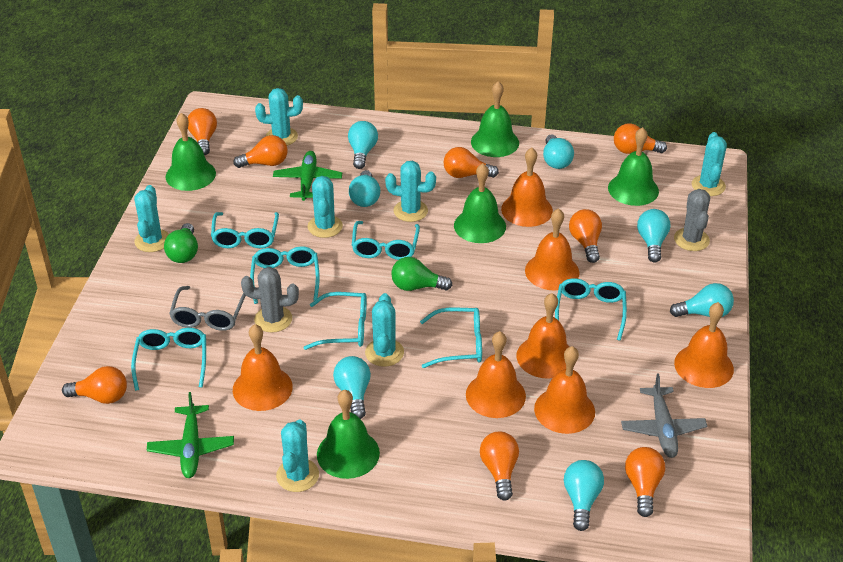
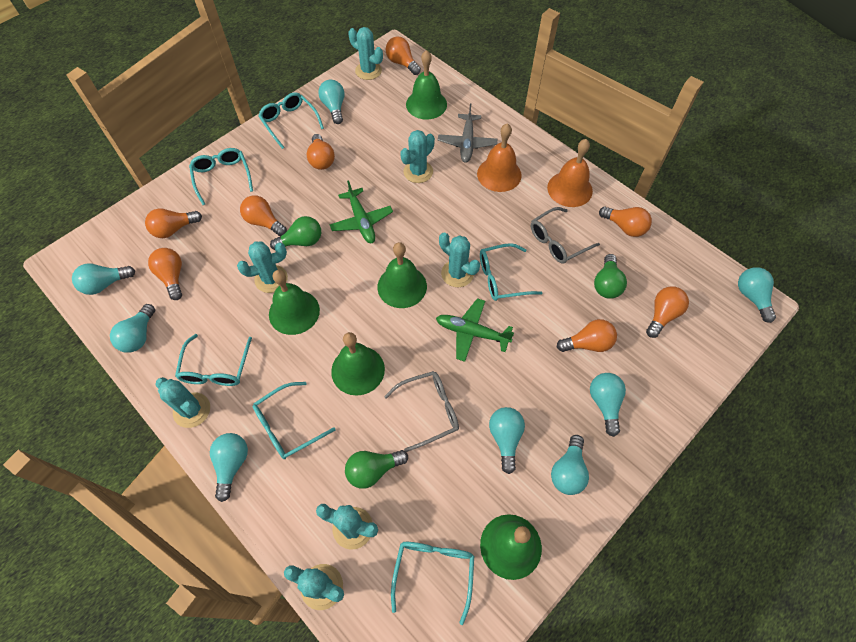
green light bulb: 2 -> 3
grey cactus: 2 -> 0
grey glasses: 1 -> 2
orange bell: 7 -> 2
turquoise glasses: 7 -> 6
turquoise light bulb: 7 -> 8

